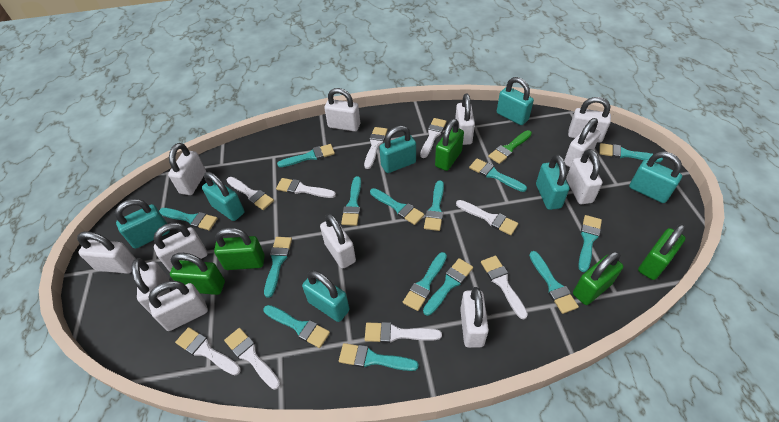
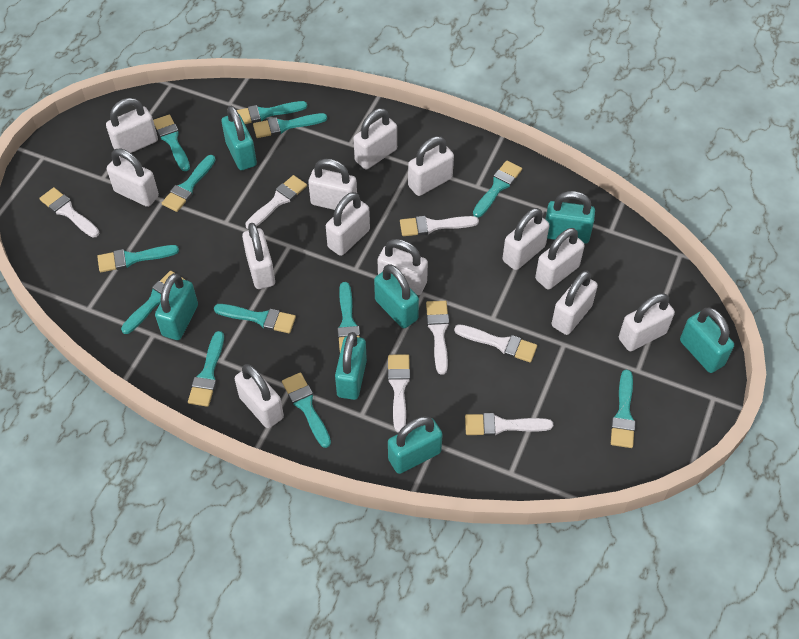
green brush: 1 -> 0
green padlock: 5 -> 0
turquoise brush: 14 -> 12
white brush: 9 -> 7
white padlock: 12 -> 13

